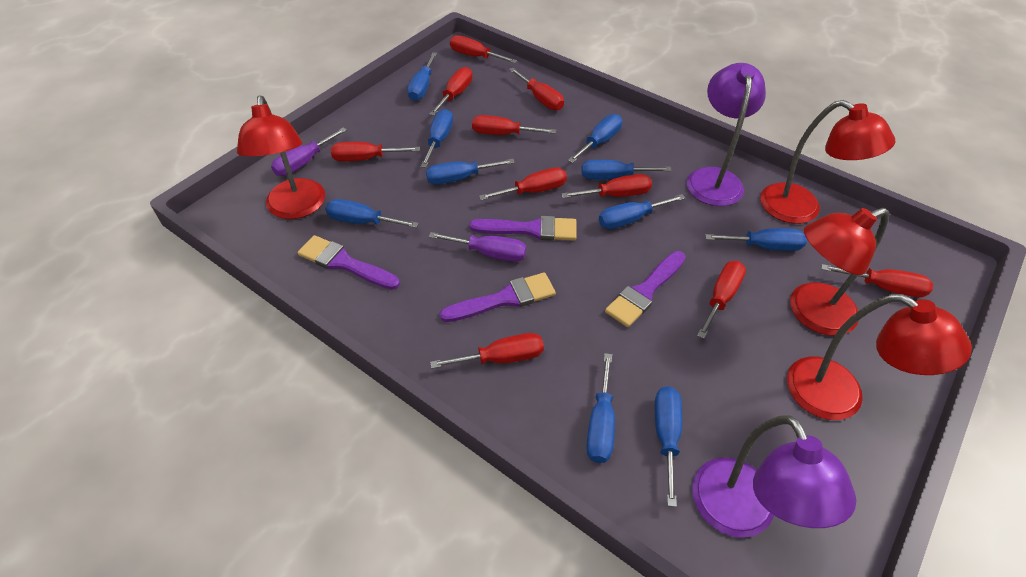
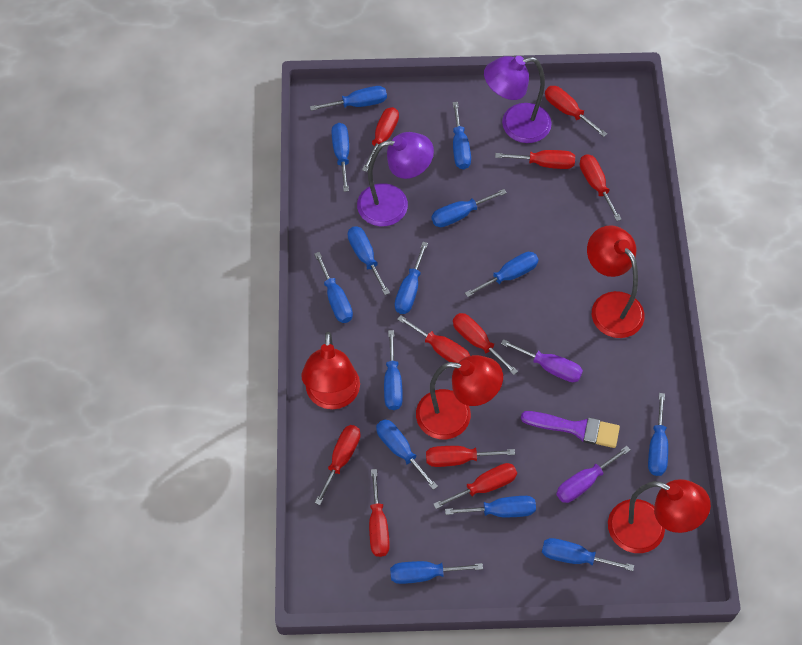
blue screwdriver: 10 -> 14
purple brush: 4 -> 1

